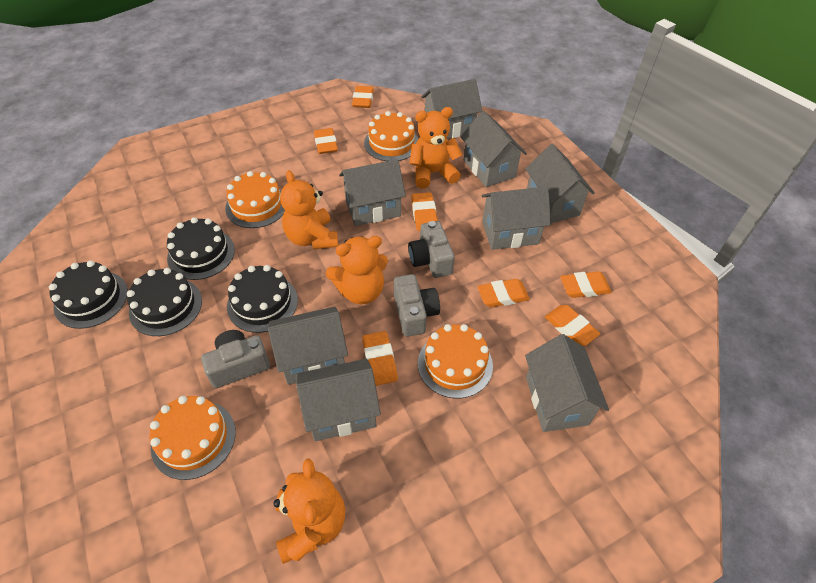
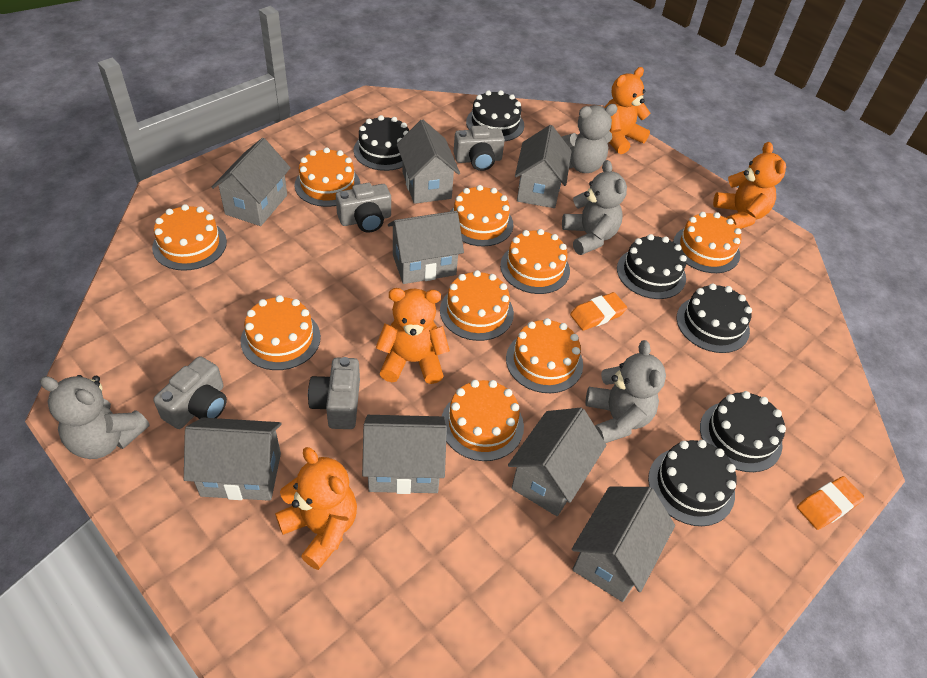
black cake: 4 -> 6
grey camera: 3 -> 4
grey teddy bear: 0 -> 4
orange cake: 4 -> 9
orange eraser: 7 -> 2

